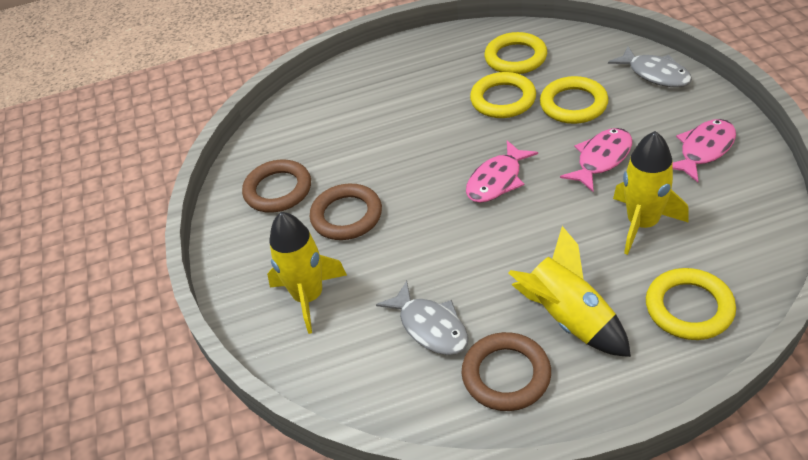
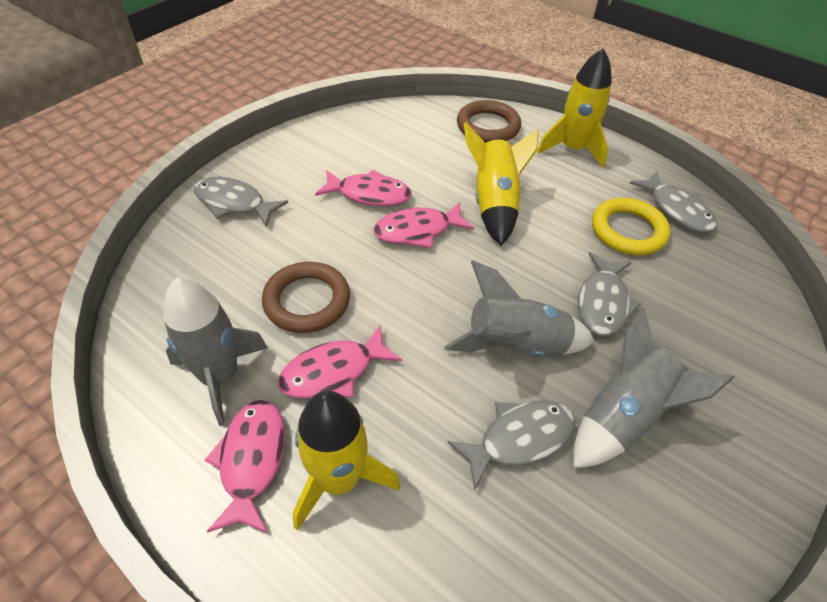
brown ring: 3 -> 2
grey fish: 2 -> 4
grey rocket: 0 -> 3
pink fish: 3 -> 4
yellow ring: 4 -> 1

